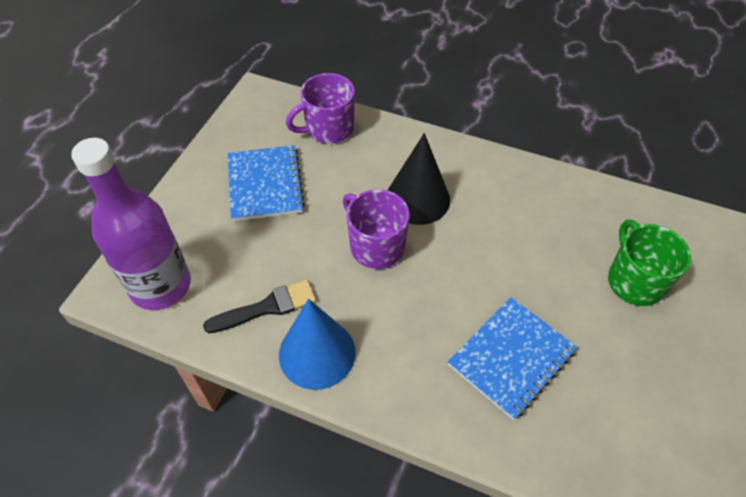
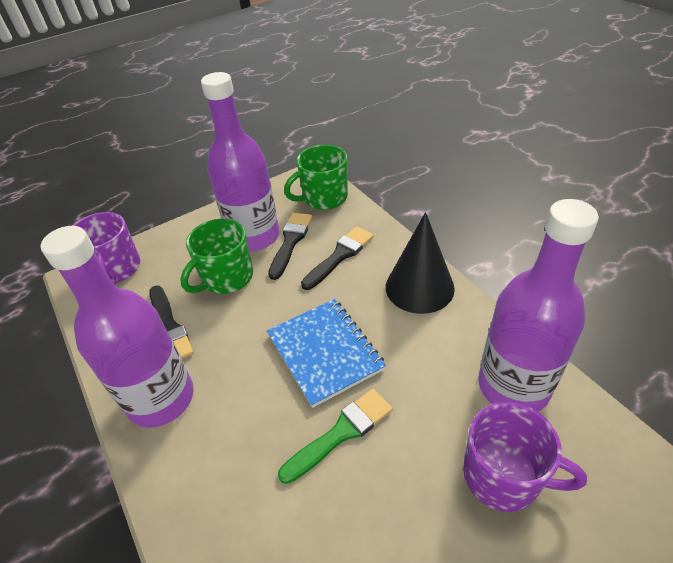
black brush: 1 -> 3
blue cone: 1 -> 0
blue notebook: 2 -> 1
green brush: 0 -> 1
green mug: 1 -> 2
purple bottle: 1 -> 3

